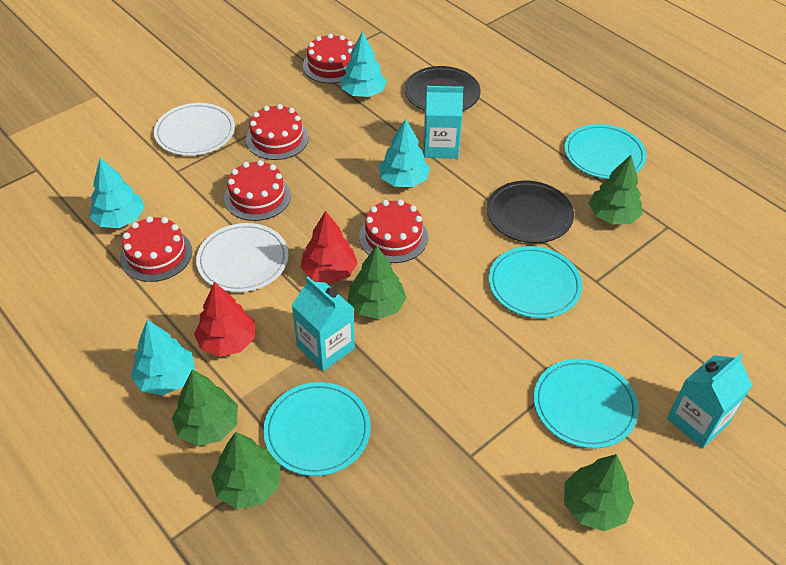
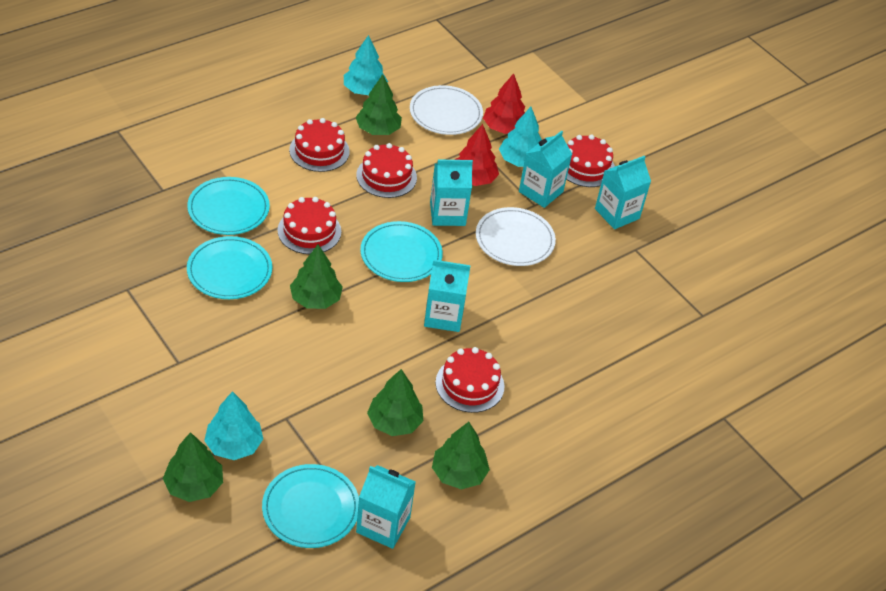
black plate: 2 -> 0
turquoise carton: 3 -> 5
turquoise tree: 4 -> 3

